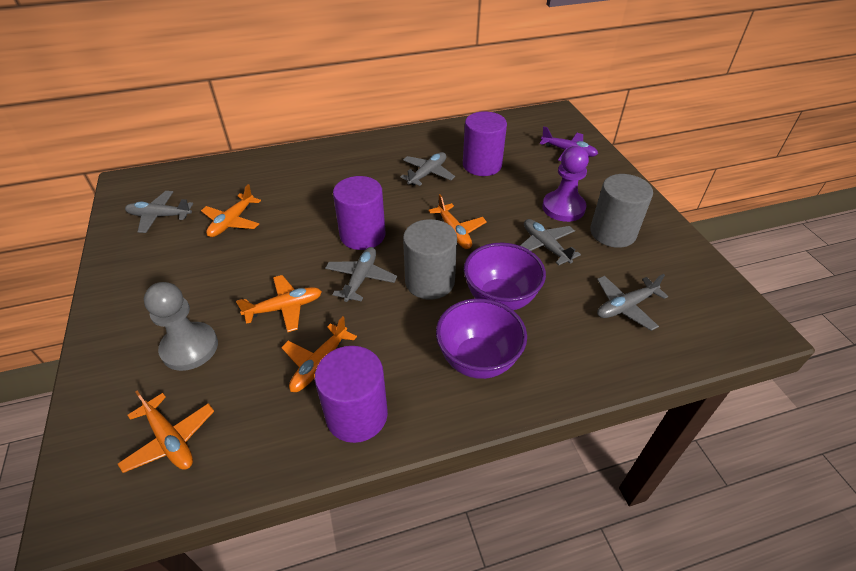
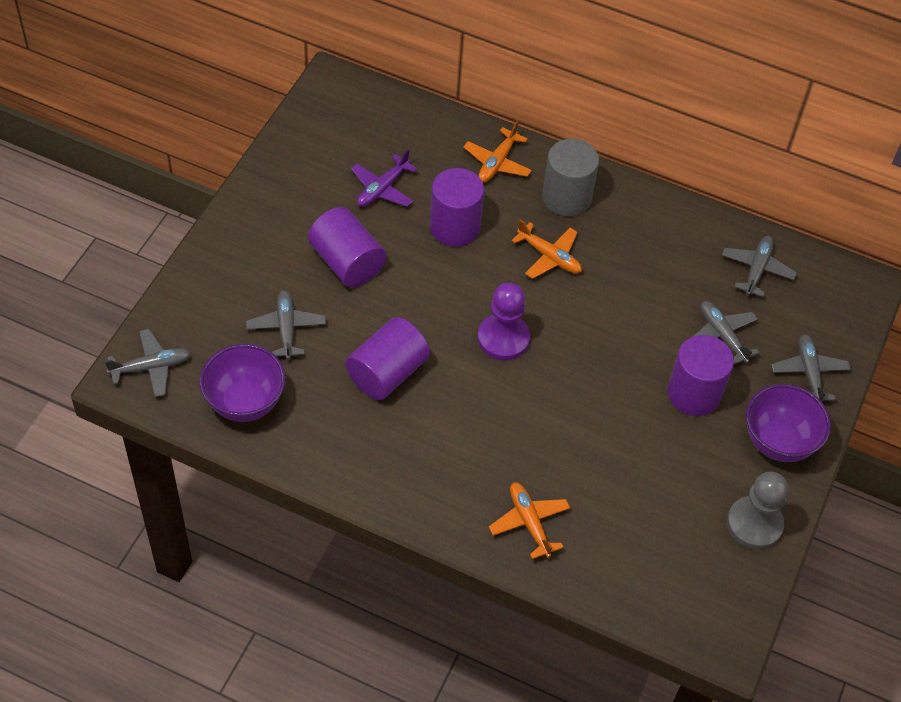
grey cylinder: 2 -> 1
orange plane: 5 -> 3
purple cylinder: 3 -> 4

